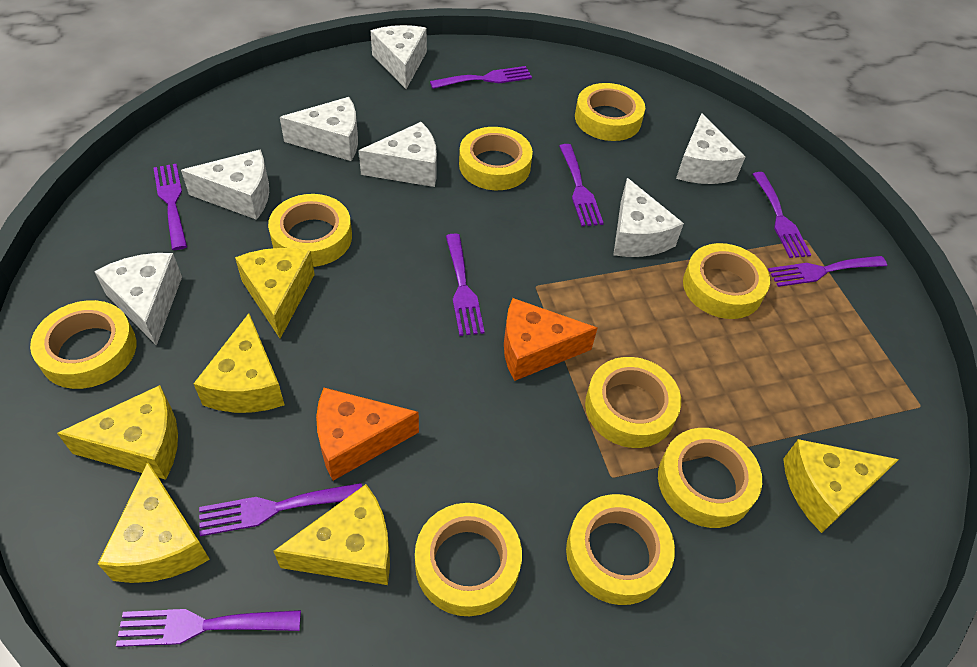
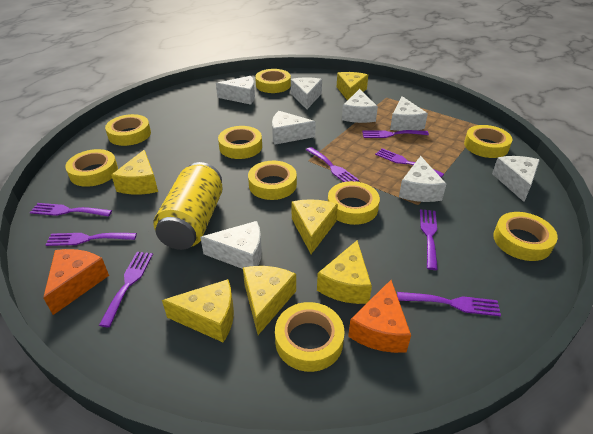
white cheese: 7 -> 8
yellow can: 0 -> 1

